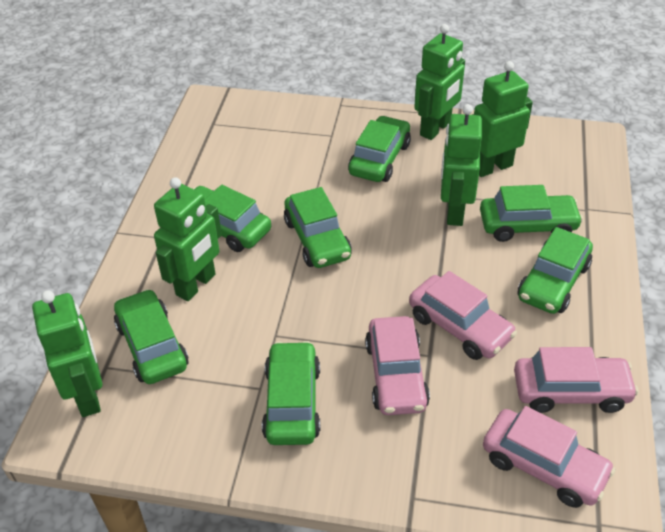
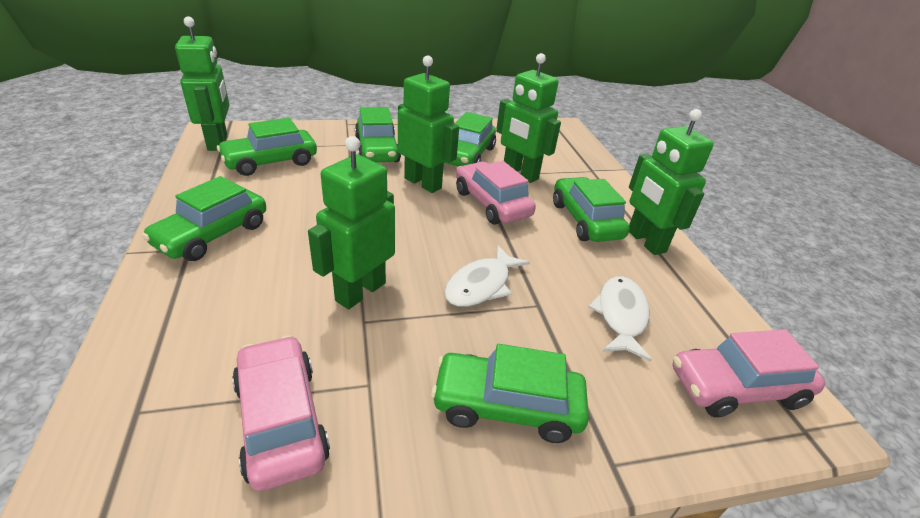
green car: 7 -> 6
pink car: 4 -> 3
white fish: 0 -> 2

